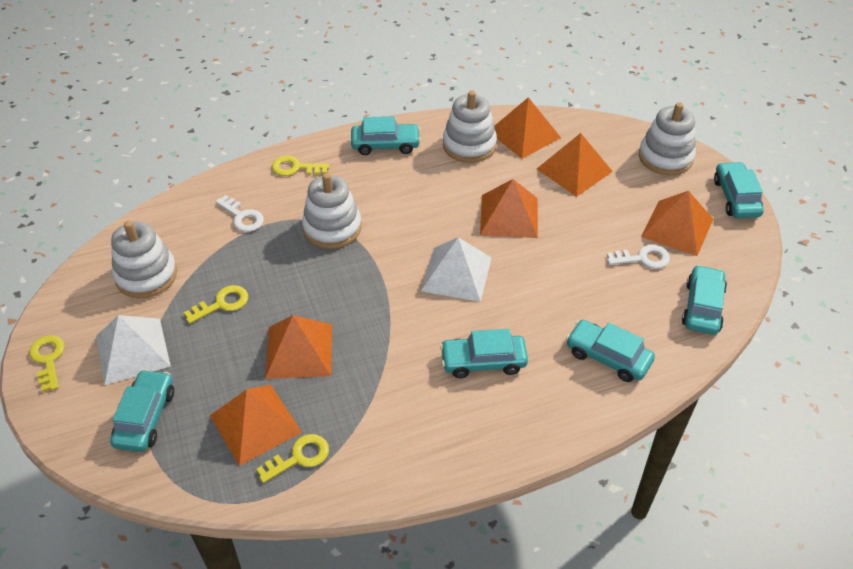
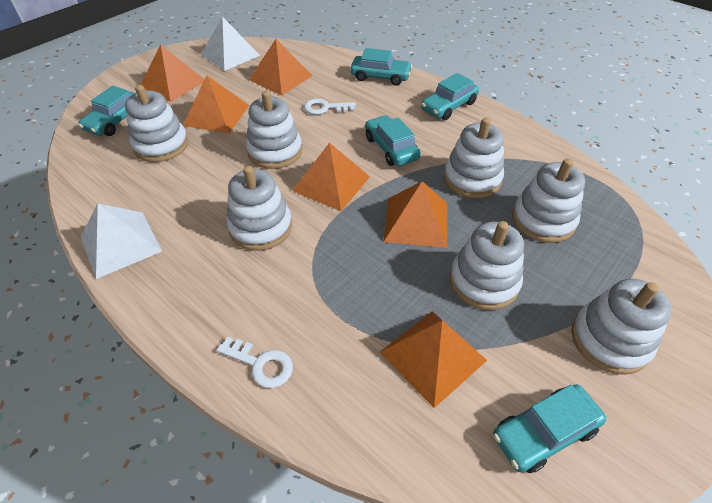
turquoise car: 6 -> 5
white stacking toy: 4 -> 7
yellow key: 4 -> 0

